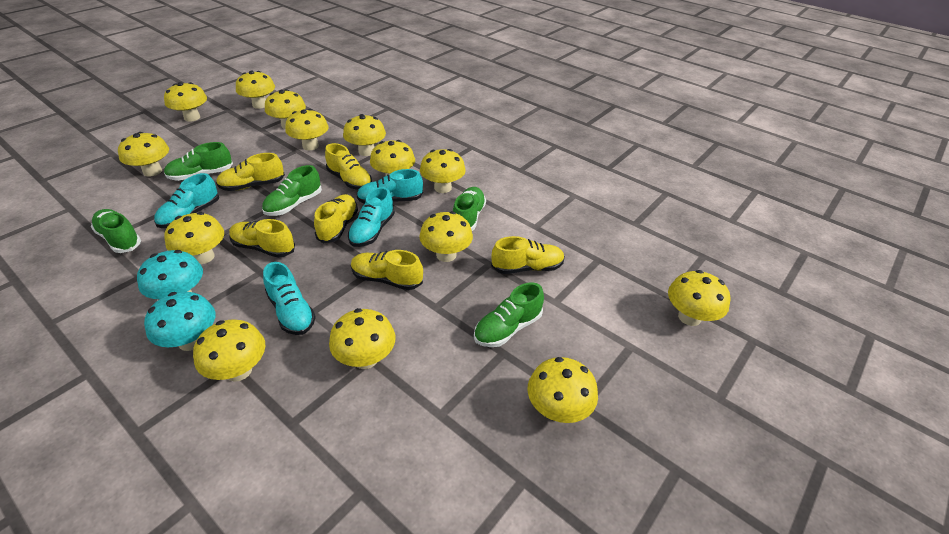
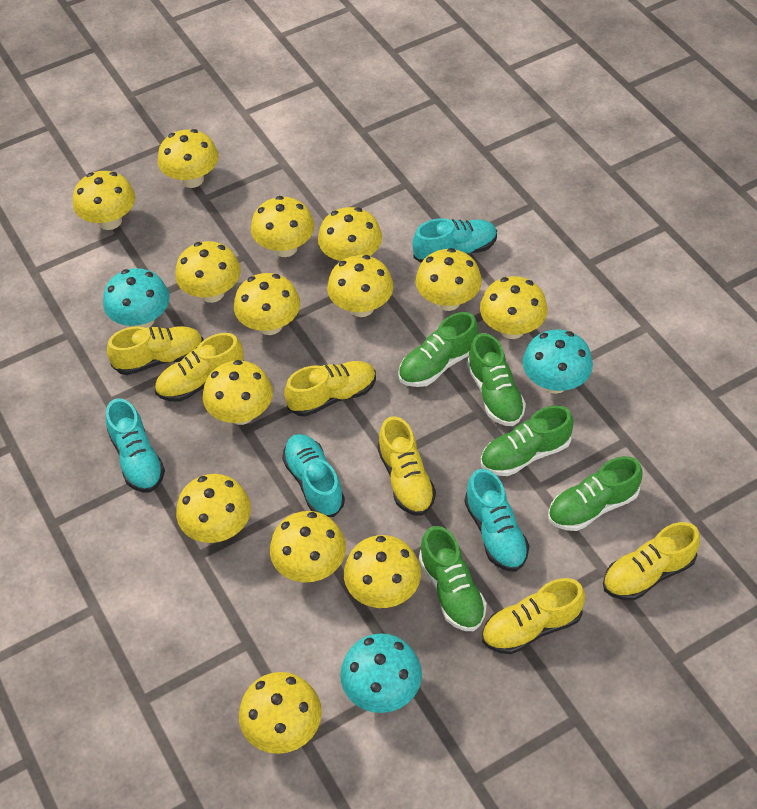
turquoise mushroom: 2 -> 3

